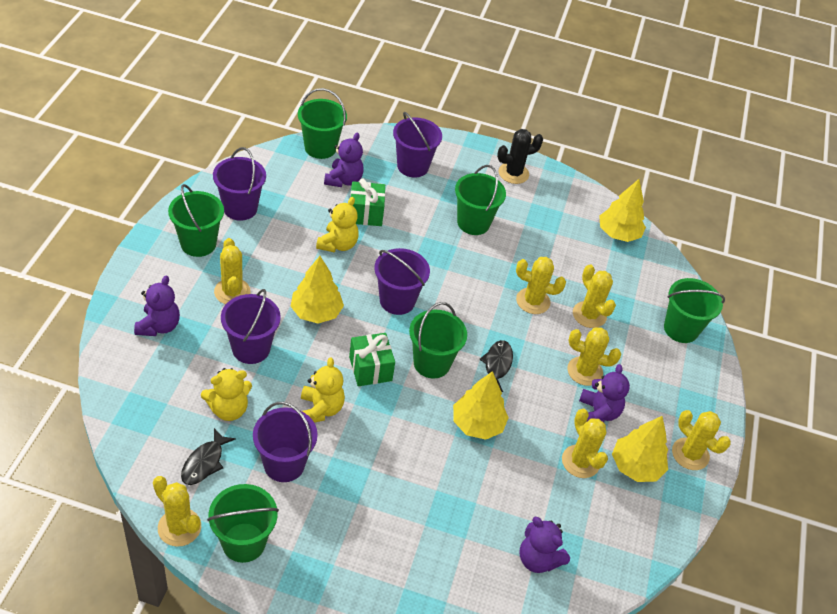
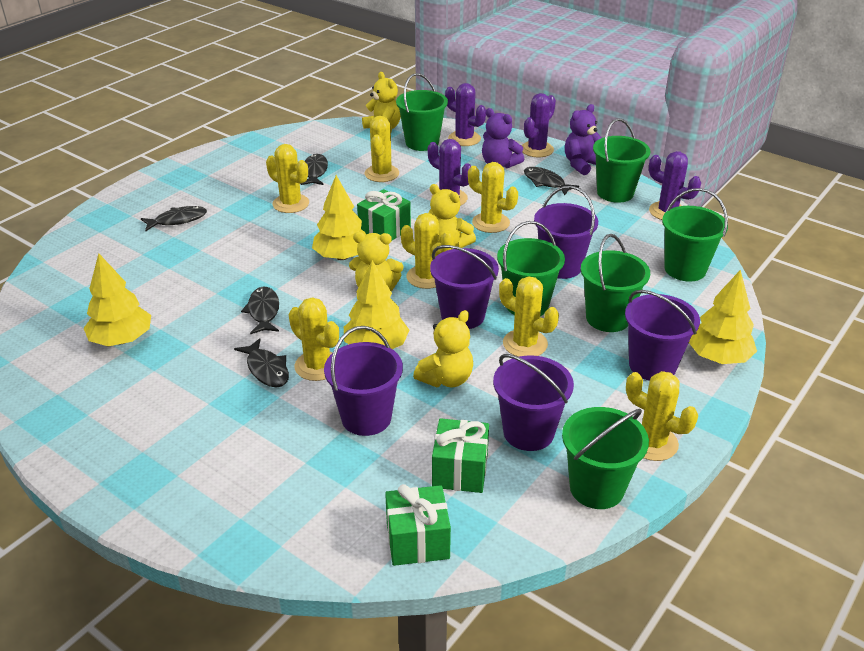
black cactus: 1 -> 0
black fish: 2 -> 5
green gift: 2 -> 3
purple cactus: 0 -> 4
purple teddy bear: 4 -> 2
yellow teddy bear: 3 -> 4

